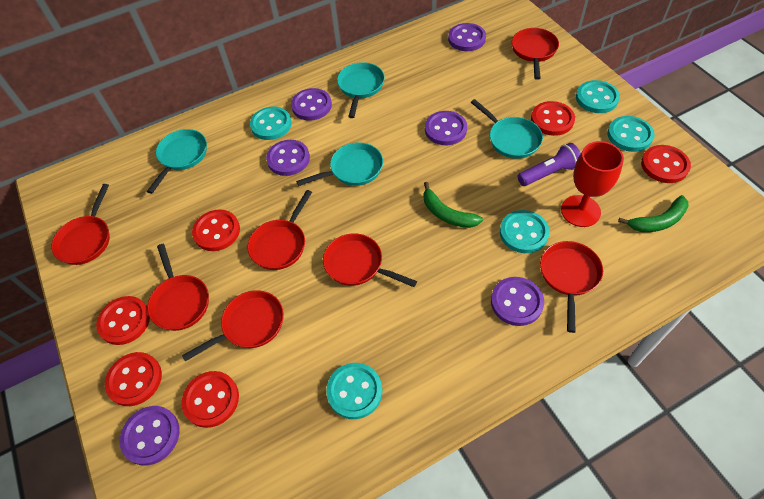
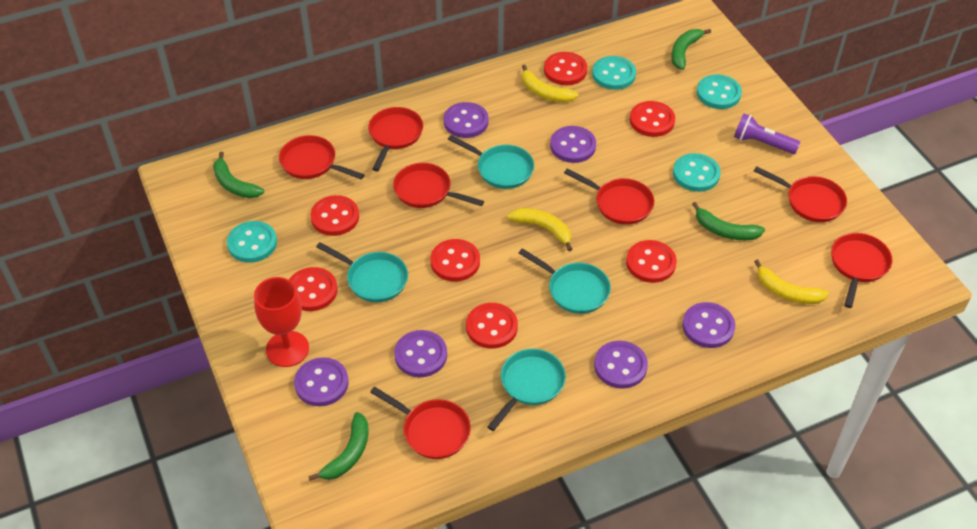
green banana: 2 -> 4
red button: 6 -> 7
turquoise button: 5 -> 4
yellow banana: 0 -> 3

